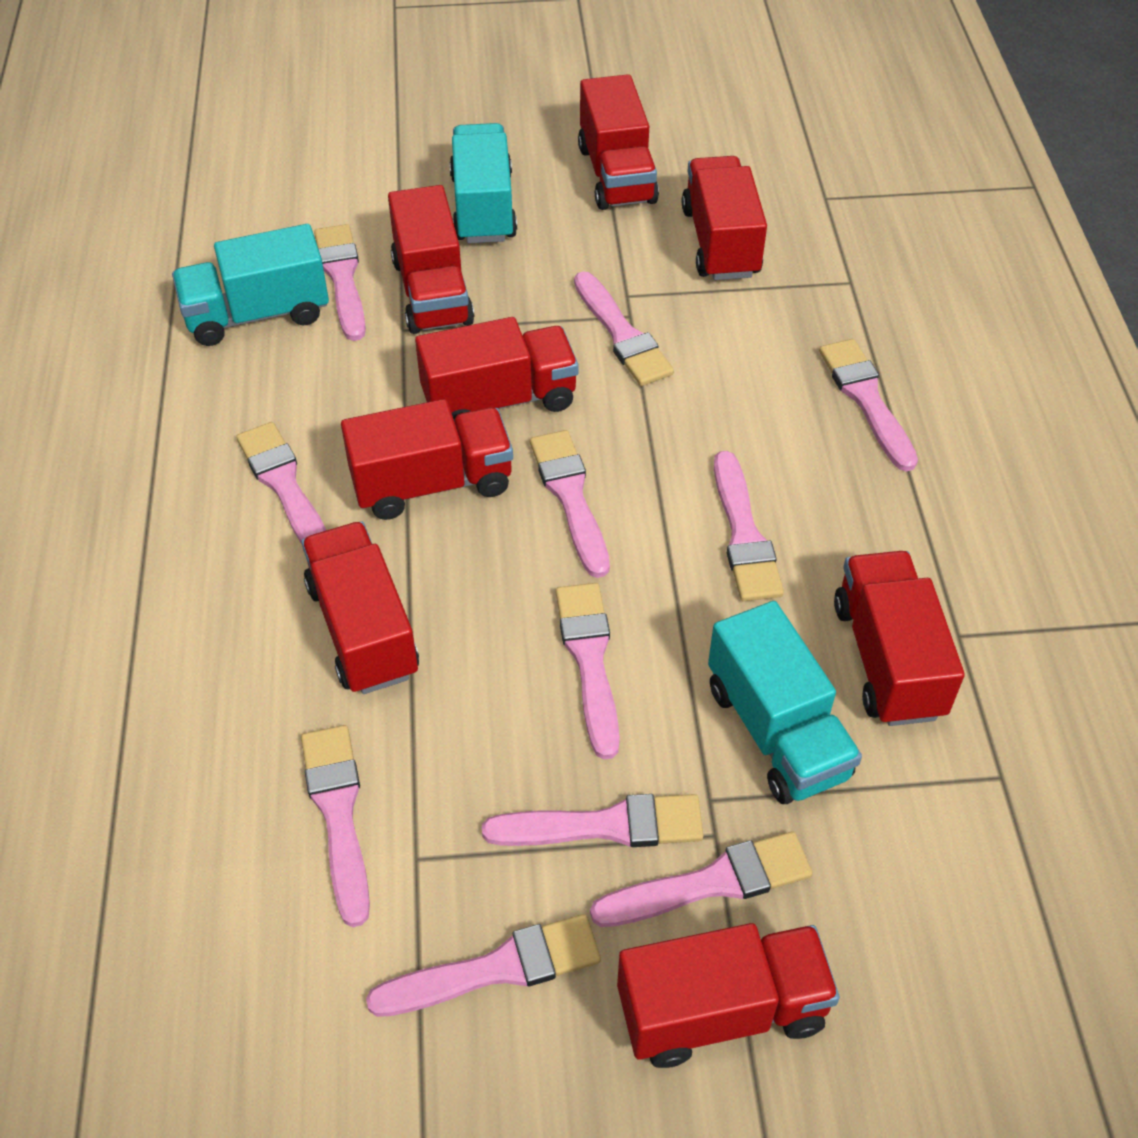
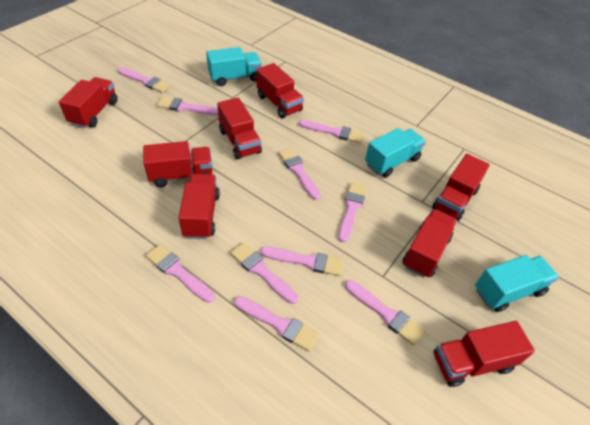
pink brush: 11 -> 10

